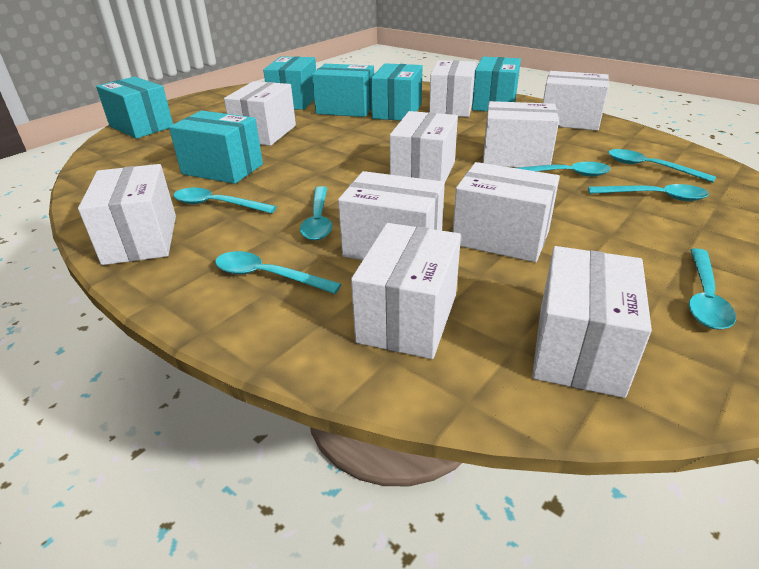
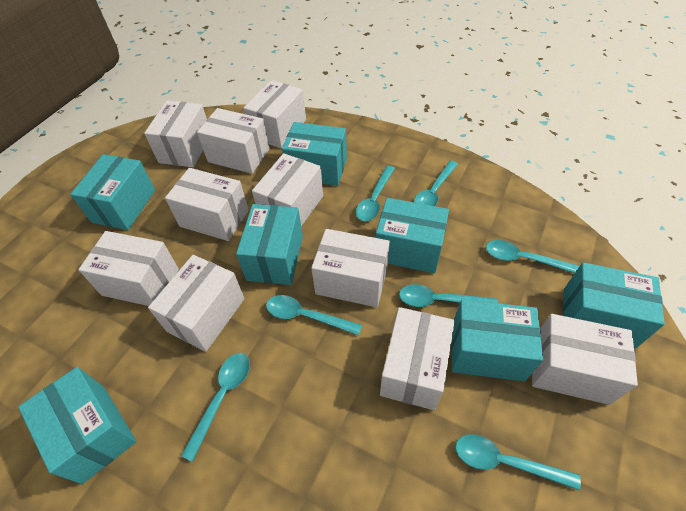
turquoise box: 6 -> 7

